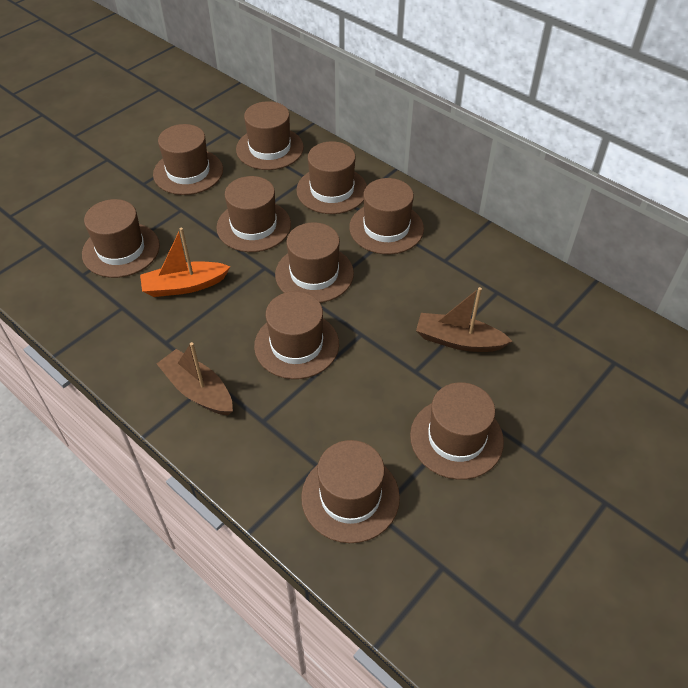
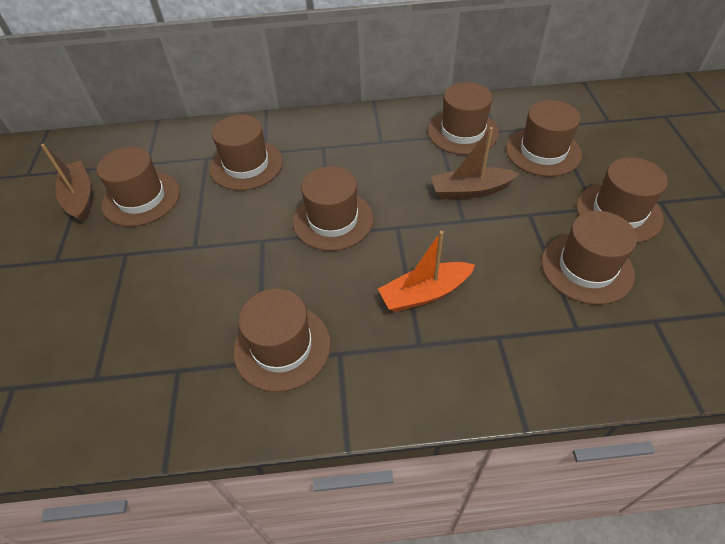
brown hat: 10 -> 8

